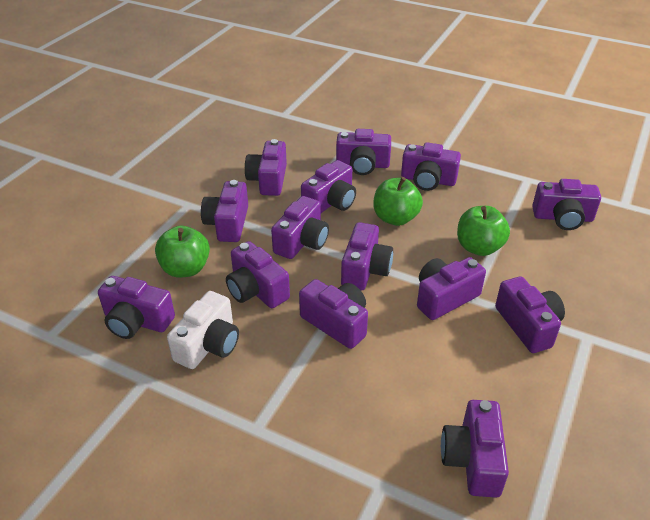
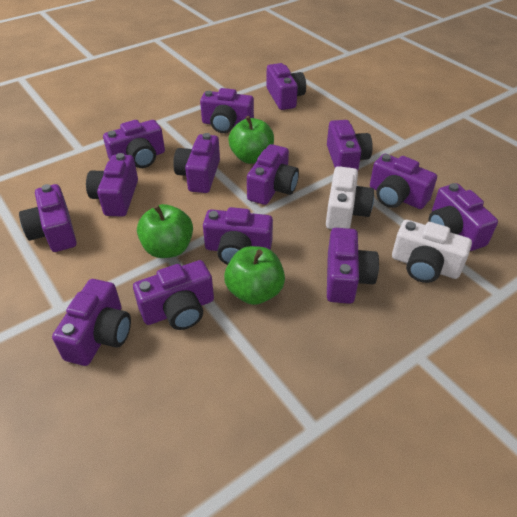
white camera: 1 -> 2

